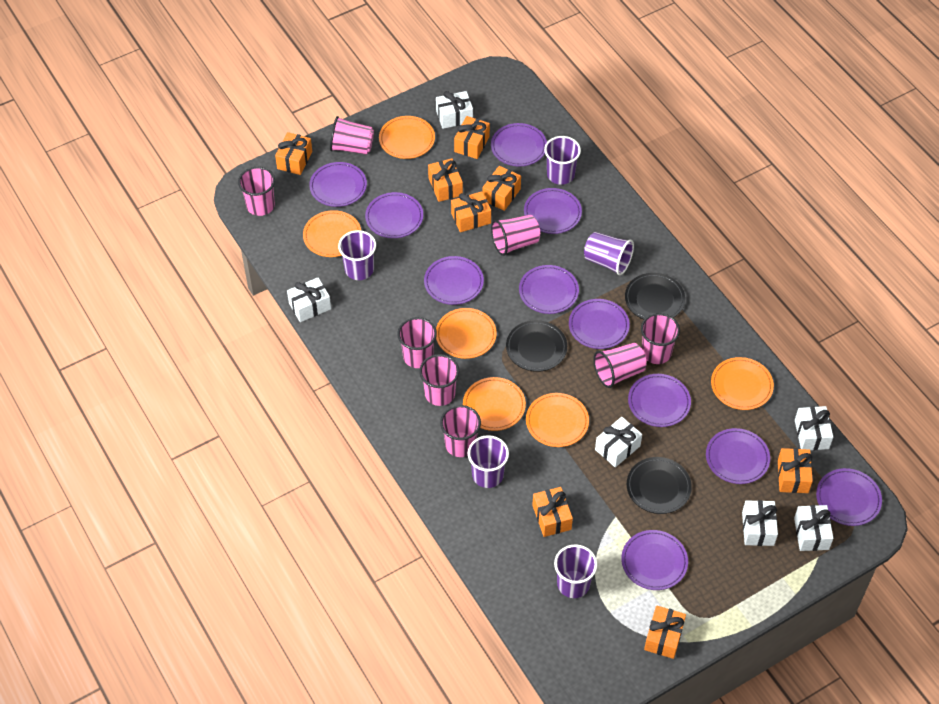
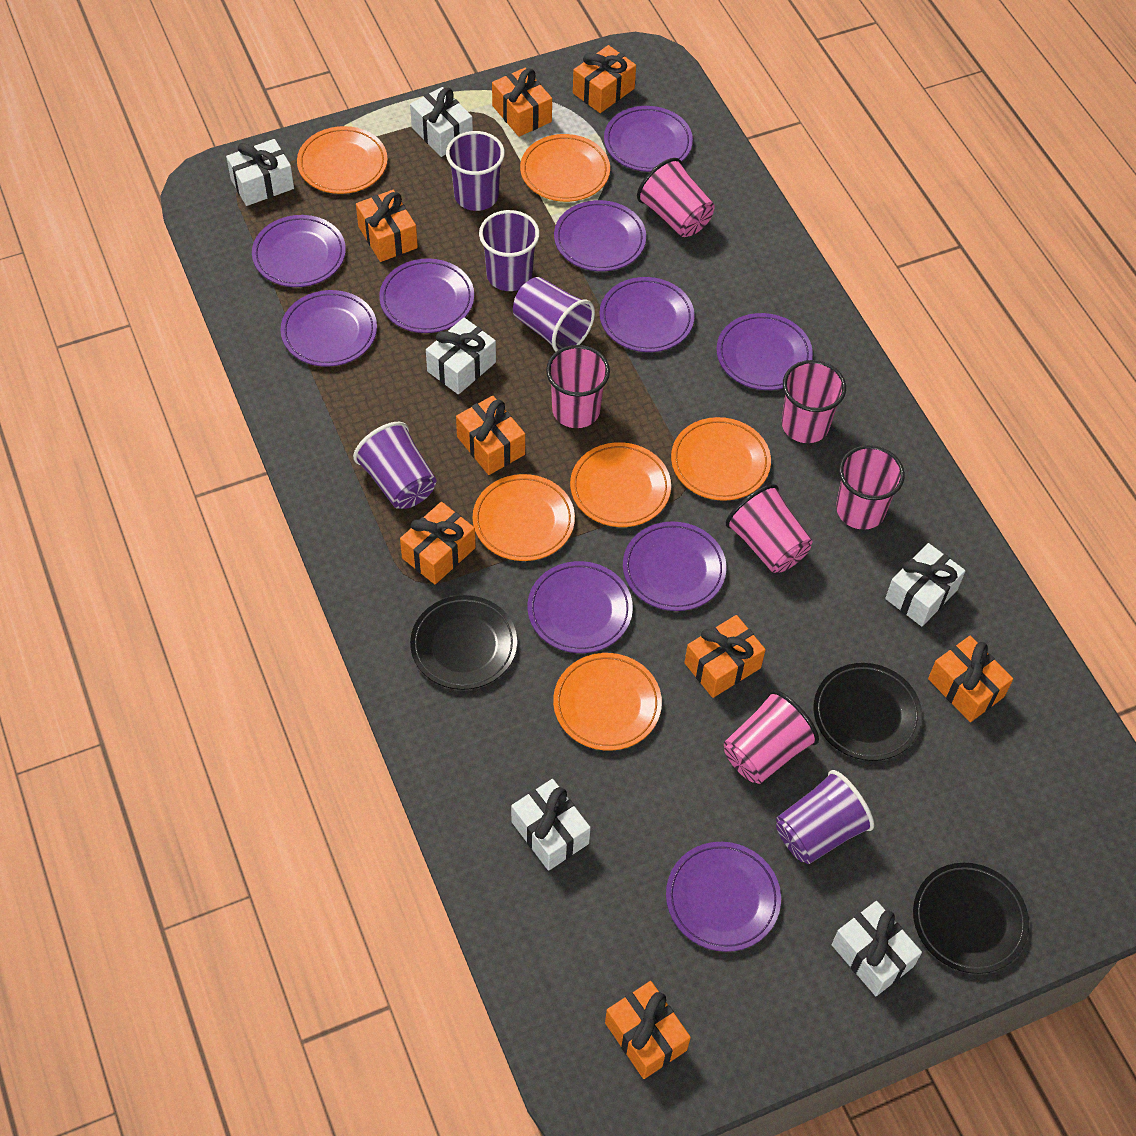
pink cup: 8 -> 6
purple plate: 11 -> 10

